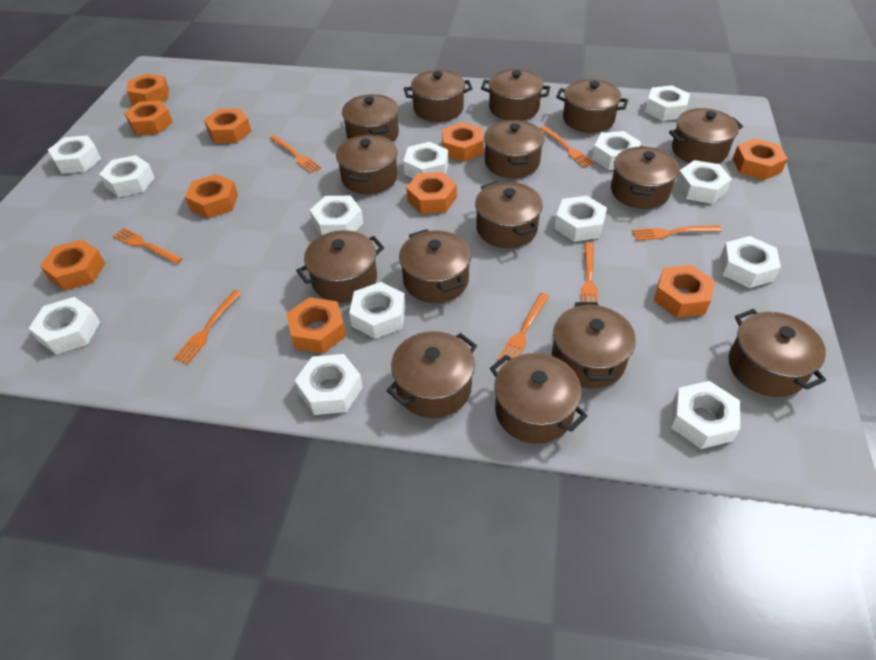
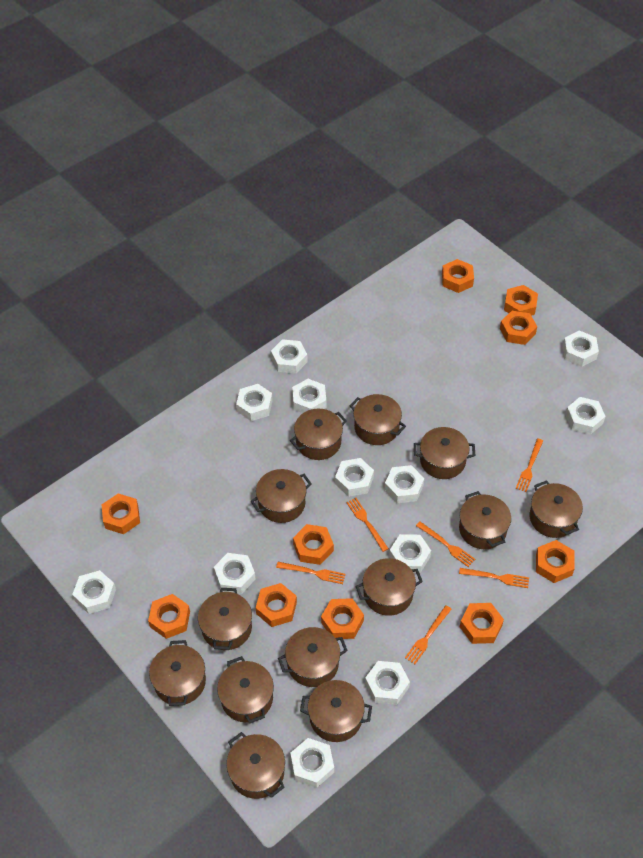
brown pot: 15 -> 13
orange fork: 7 -> 6
white nut: 13 -> 12

